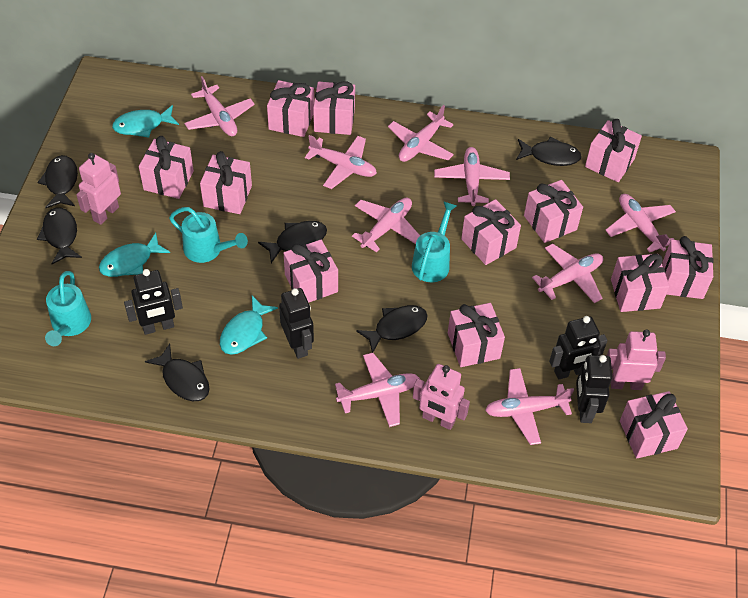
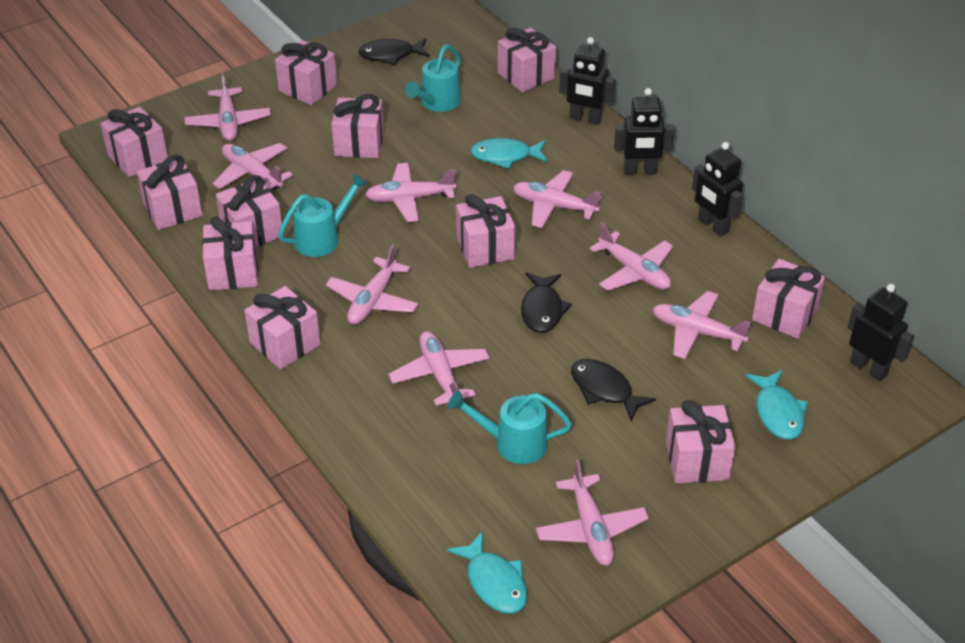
black fish: 6 -> 3
pink gift: 12 -> 11
pink robot: 3 -> 0

